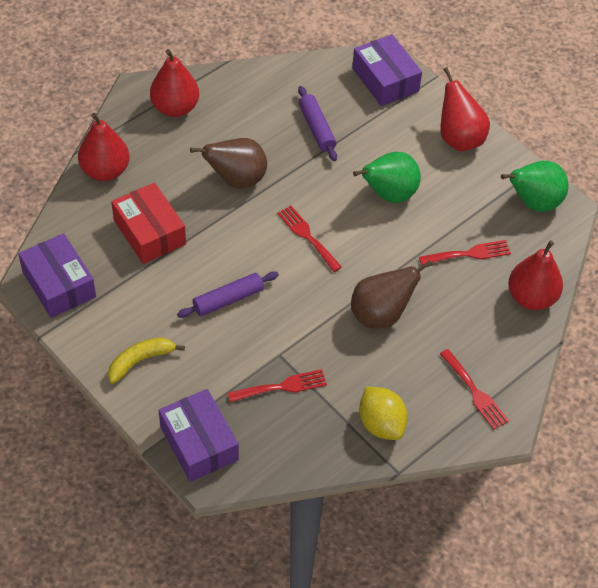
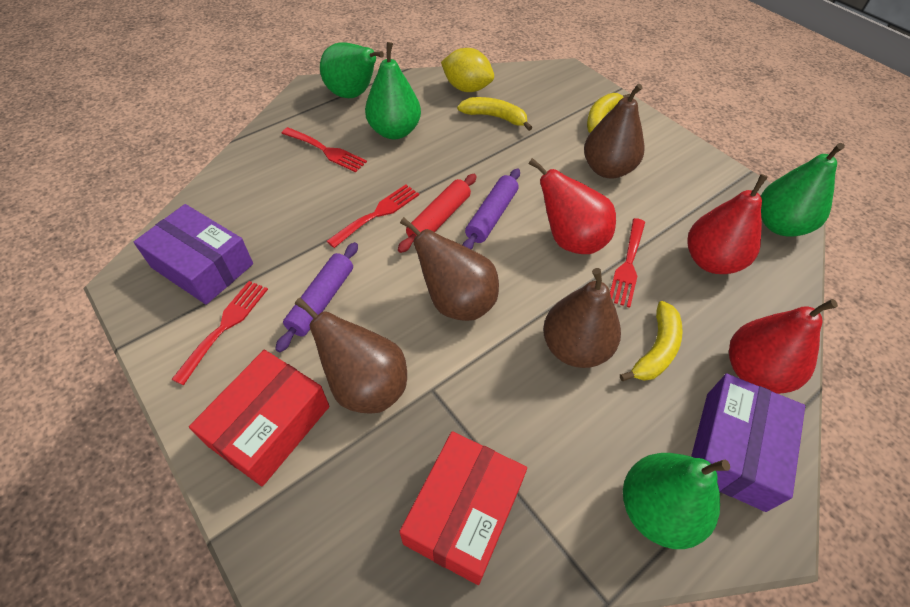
brown pear: 2 -> 4
green pear: 2 -> 4
purple box: 3 -> 2
red box: 1 -> 2
red pear: 4 -> 3
red rolling pin: 0 -> 1
yellow banana: 1 -> 3

